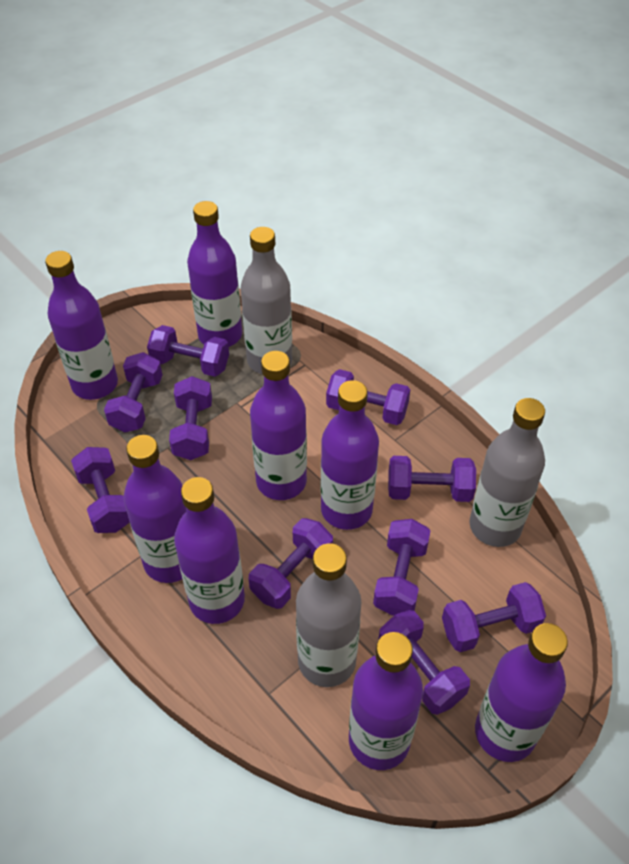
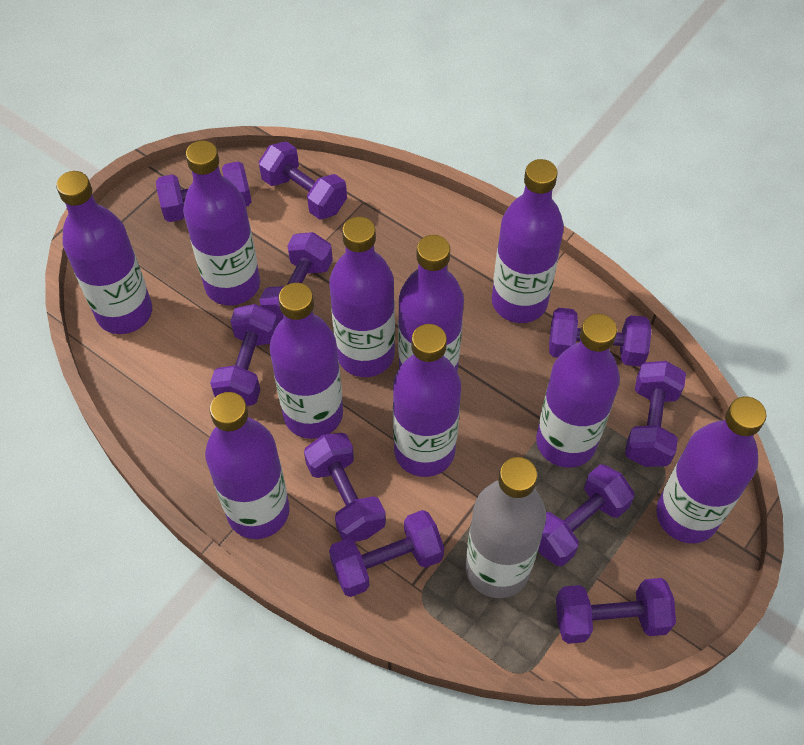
grey bottle: 3 -> 1
purple bottle: 8 -> 10

